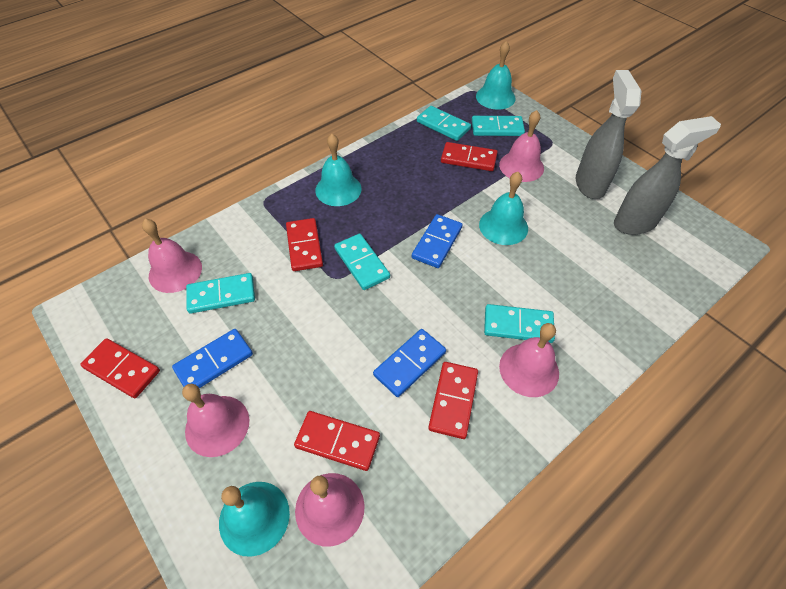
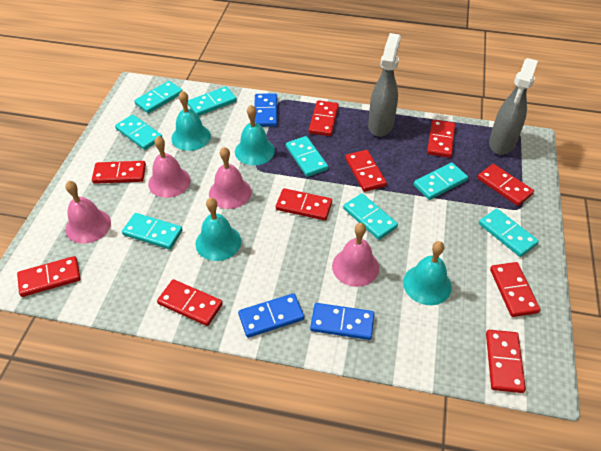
pink bell: 5 -> 4
red domino: 5 -> 10
turquoise domino: 5 -> 8

